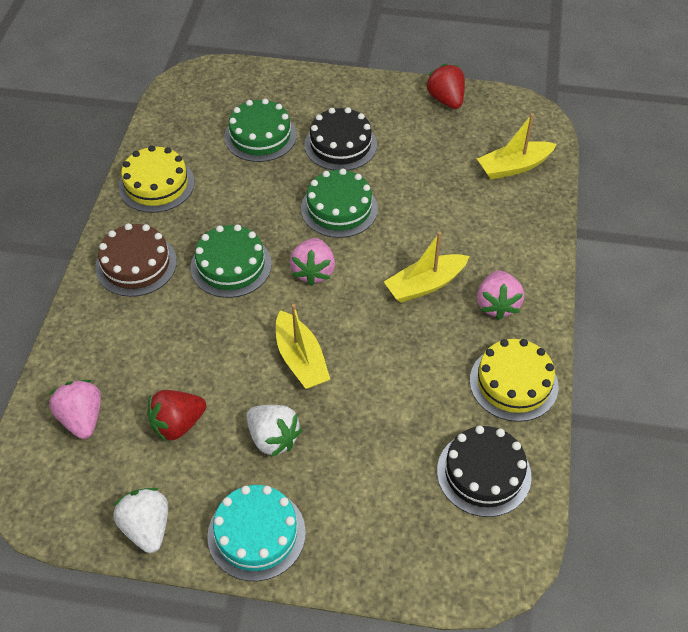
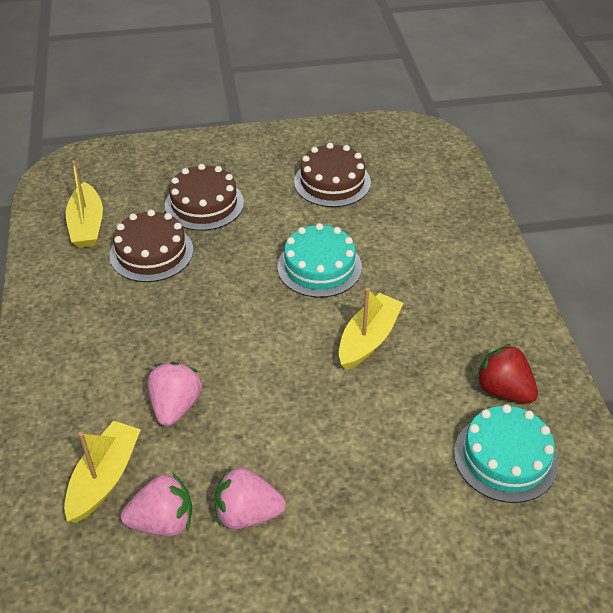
black cake: 2 -> 0
brown cake: 1 -> 3
green cake: 3 -> 0
red strawberry: 2 -> 1
turquoise cake: 1 -> 2
white strawberry: 2 -> 0
yellow cake: 2 -> 0

